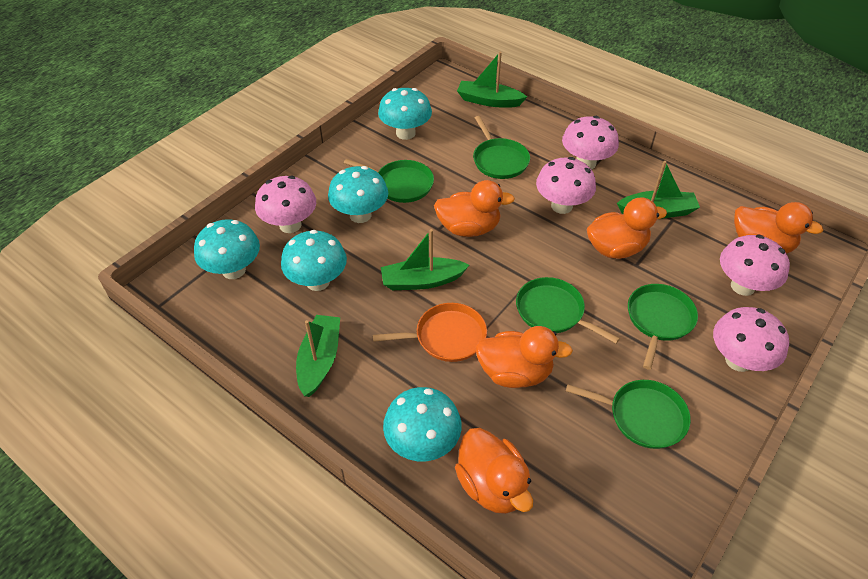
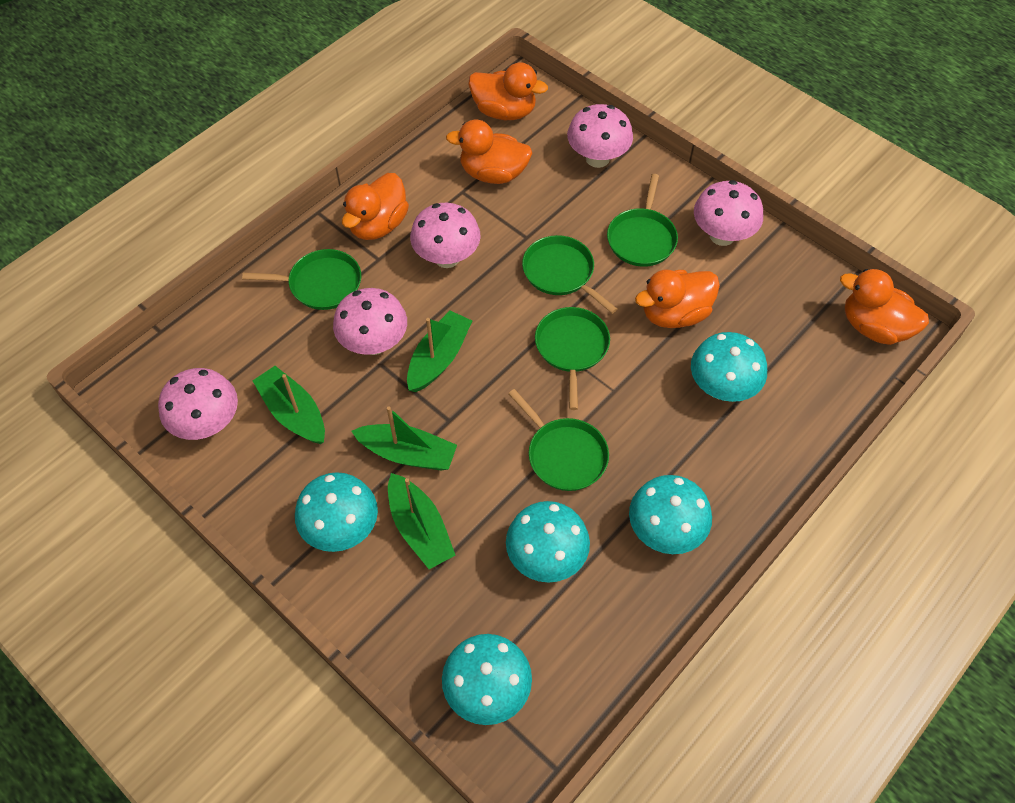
orange pan: 1 -> 0

